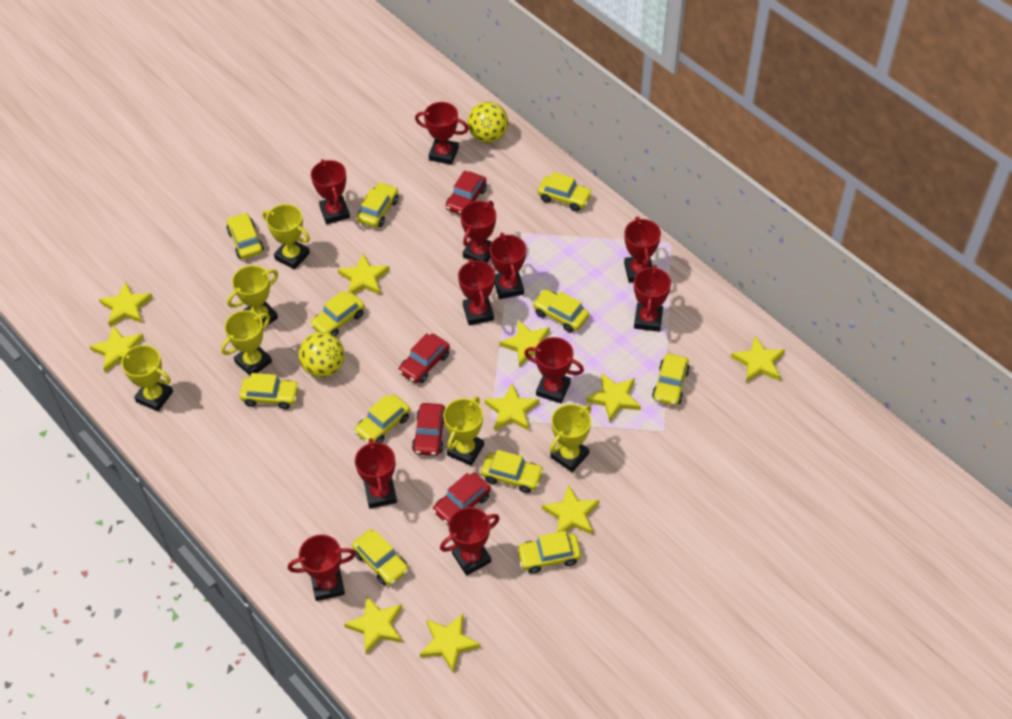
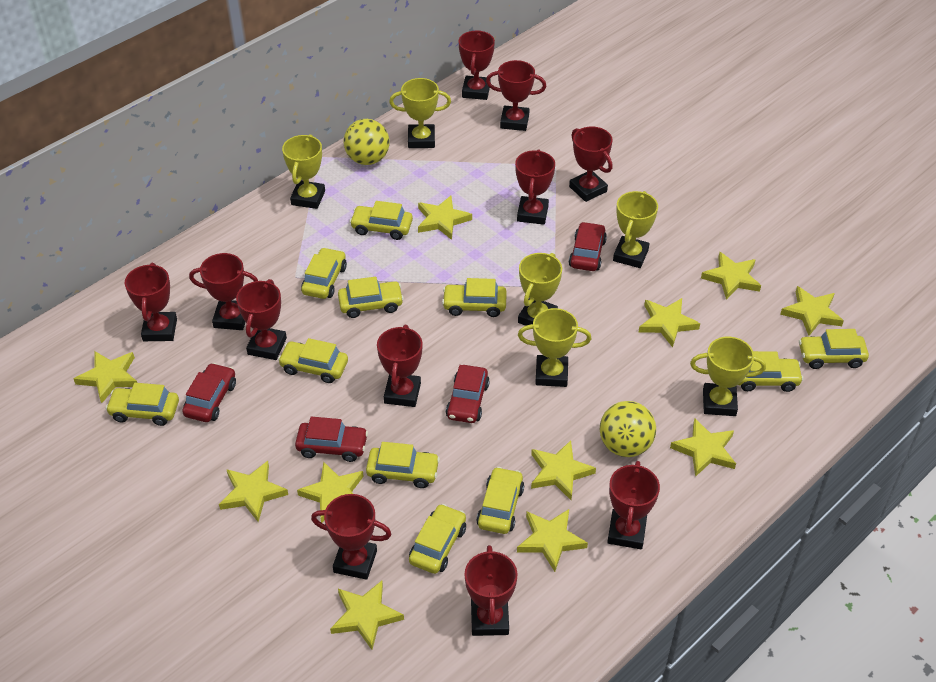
yellow star: 10 -> 11

